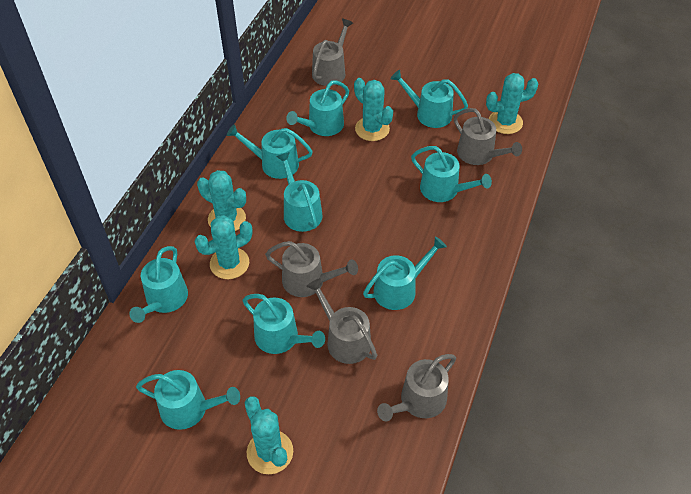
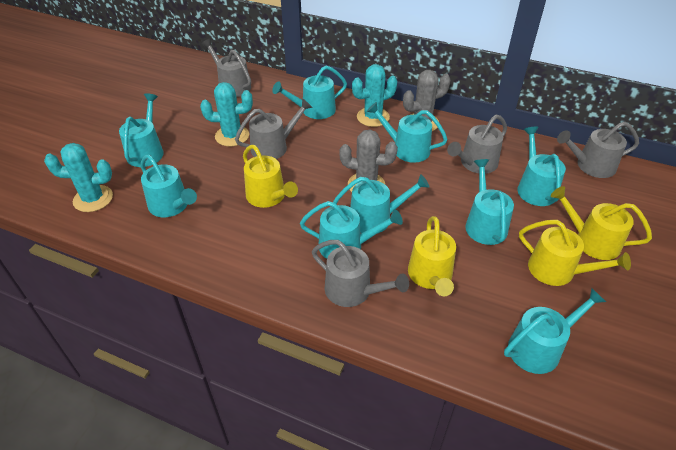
grey cactus: 0 -> 2
turquoise cactus: 5 -> 3
yellow watering can: 0 -> 4

